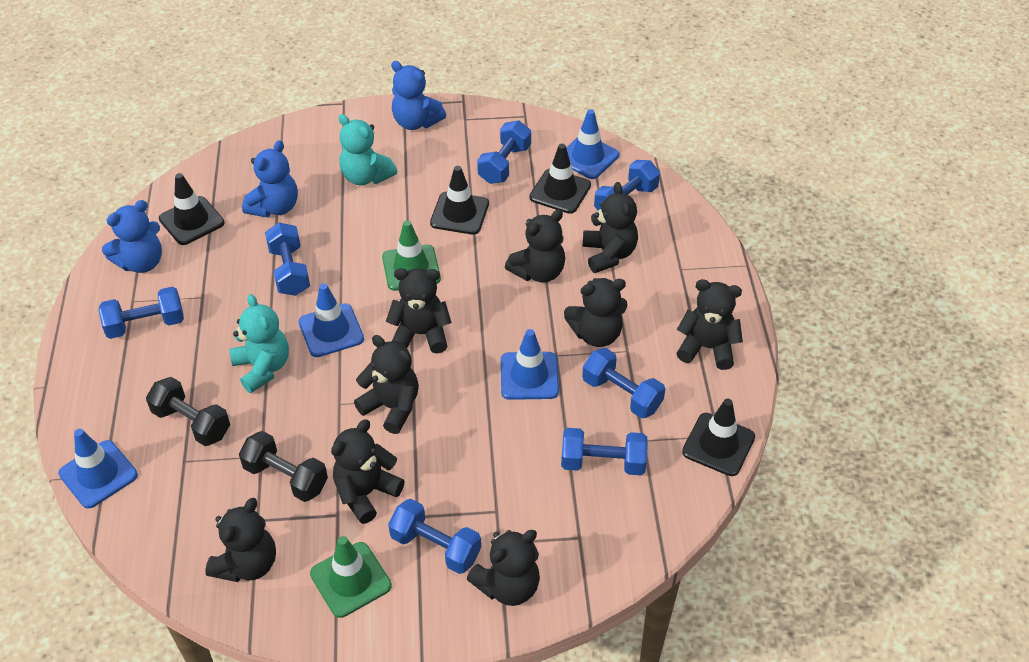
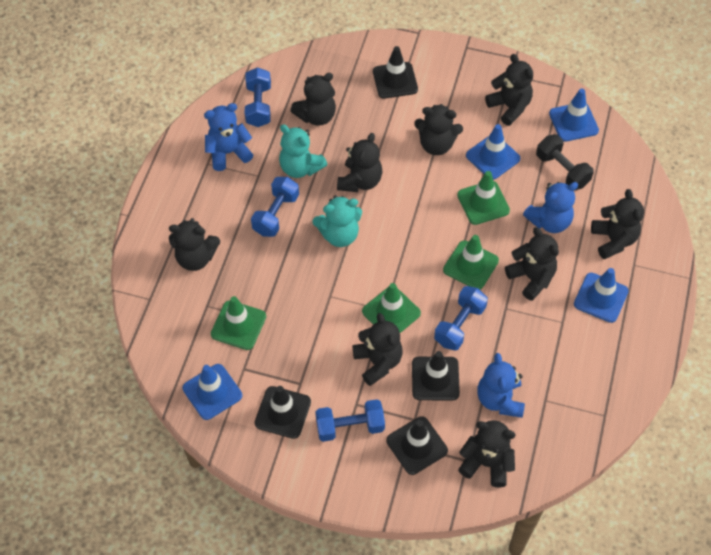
black dumbbell: 2 -> 1
blue dumbbell: 7 -> 4
green traffic cone: 2 -> 4

